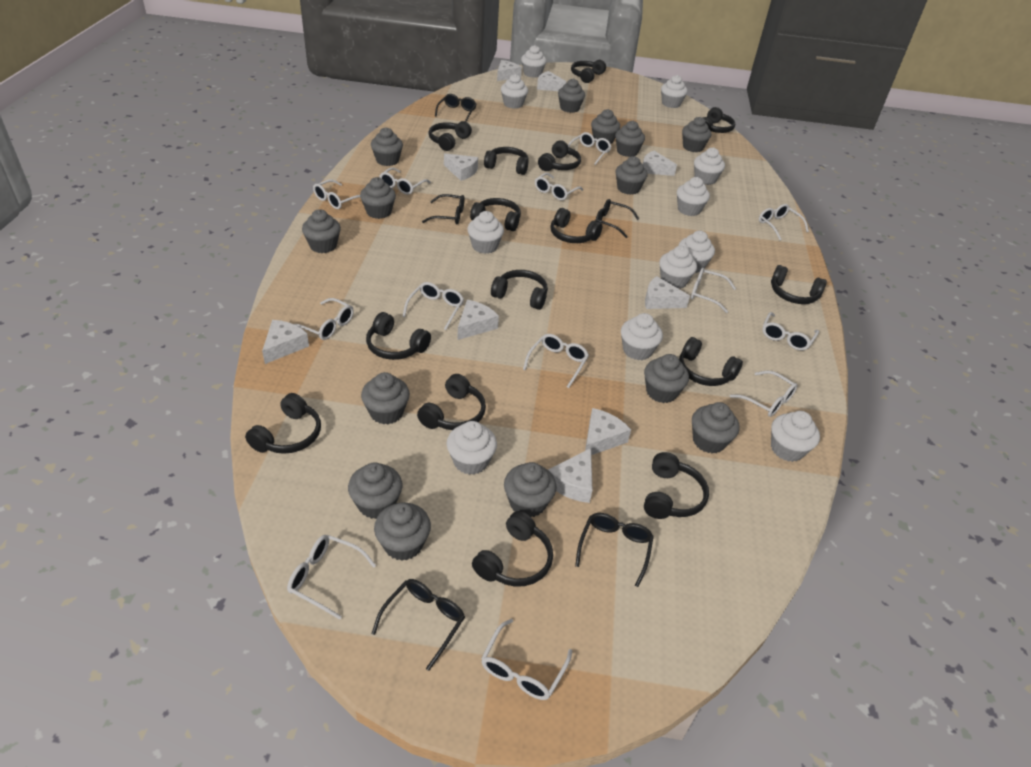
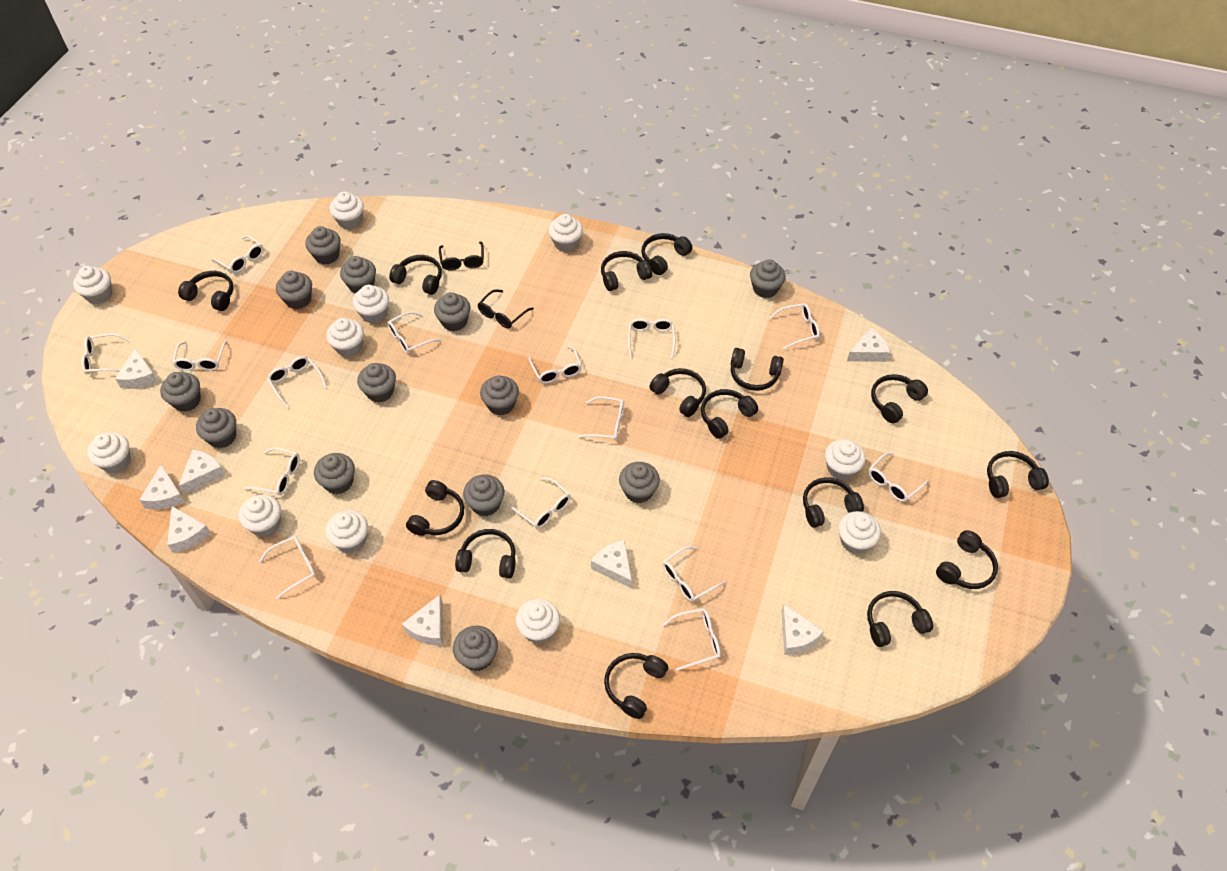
black glasses: 5 -> 2
grey cupcake: 14 -> 13
white cheese: 9 -> 8
white glasses: 13 -> 15

